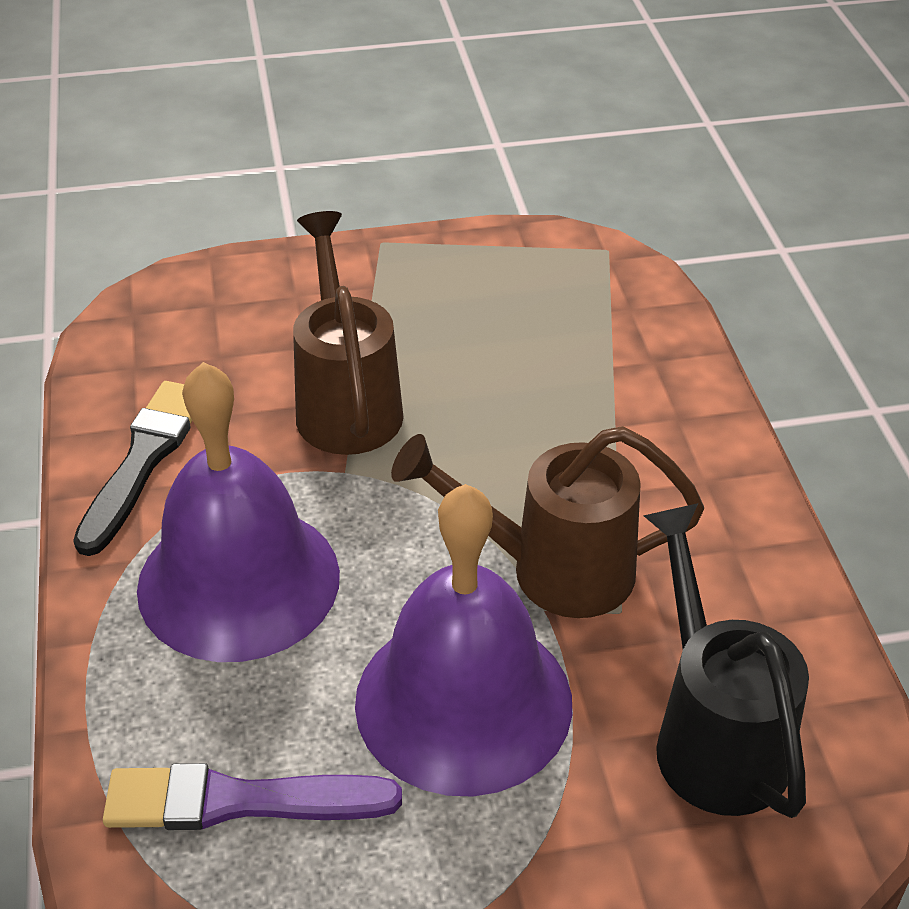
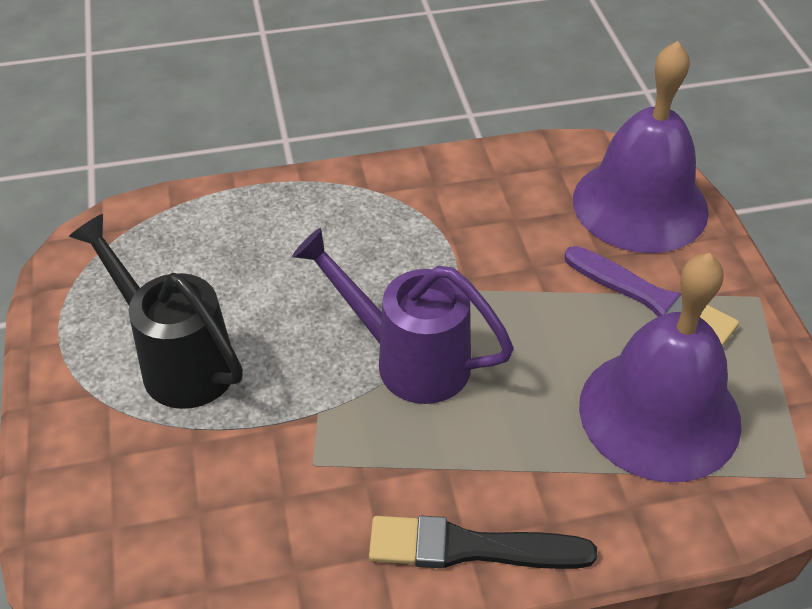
brown watering can: 2 -> 0
purple watering can: 0 -> 1

